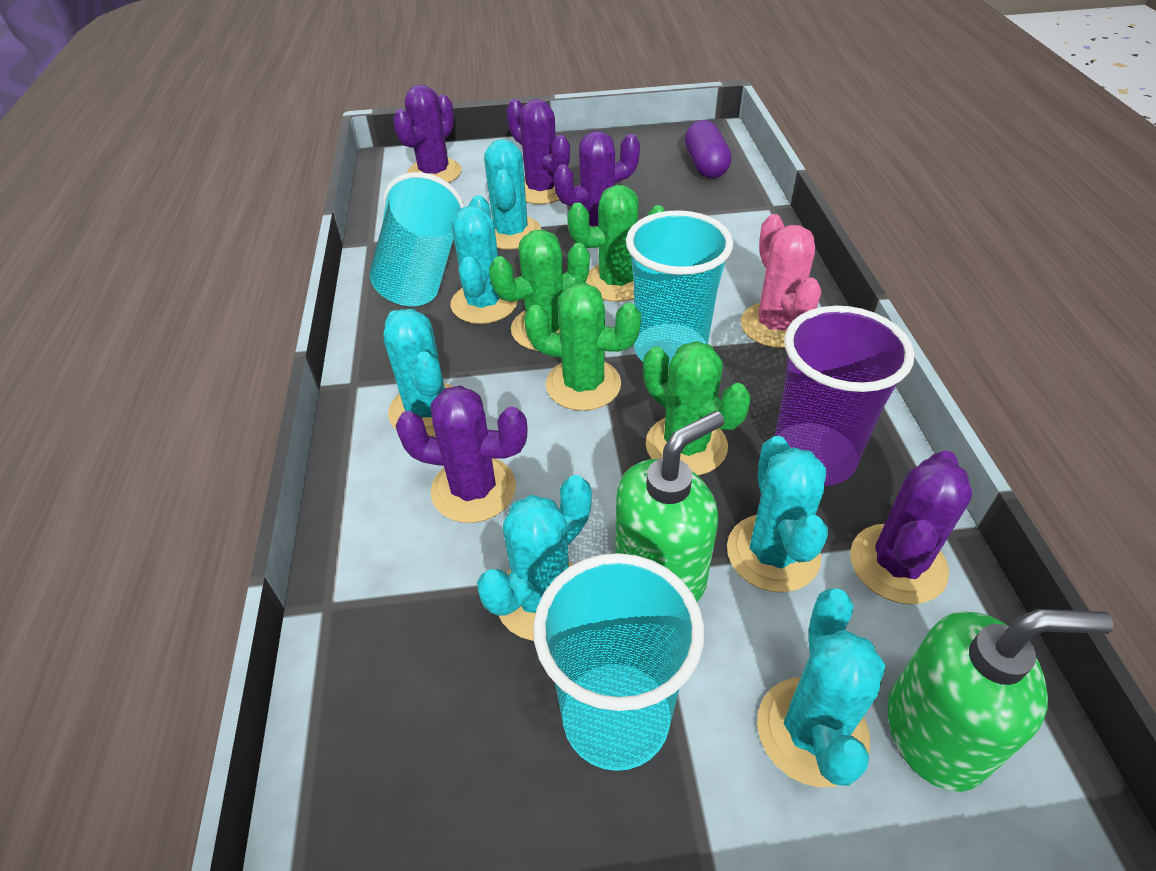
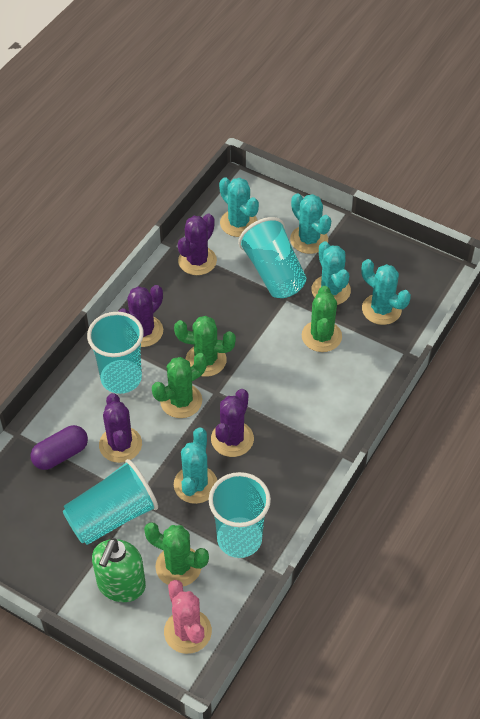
green soap dispenser: 2 -> 1
purple cactus: 5 -> 4
purple cup: 1 -> 0
turquoise cactus: 6 -> 5
turquoise cup: 3 -> 4

